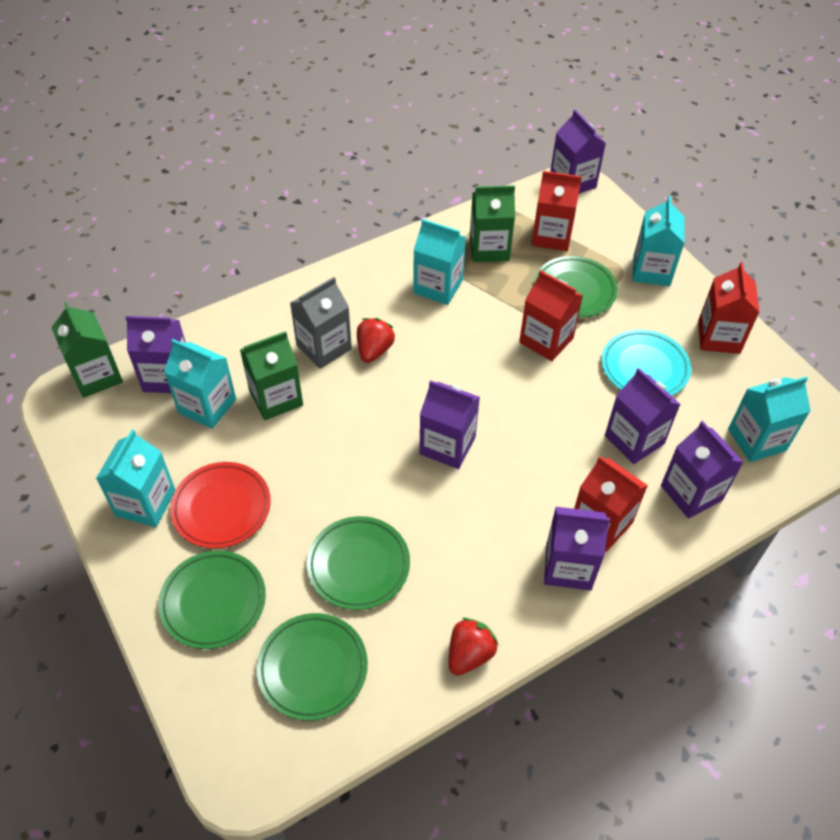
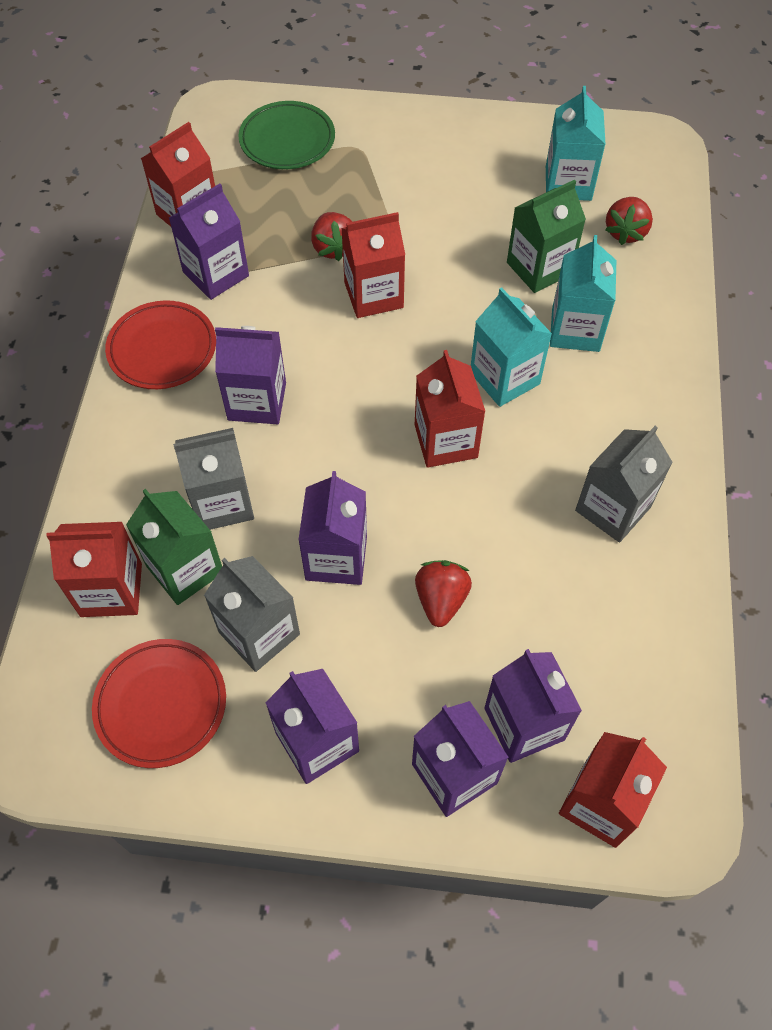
green carton: 3 -> 2
green plate: 4 -> 1
grey carton: 1 -> 3
red carton: 4 -> 5
red plate: 1 -> 2
red strawberry: 2 -> 3
turquoise carton: 5 -> 3
turquoise plate: 1 -> 0

